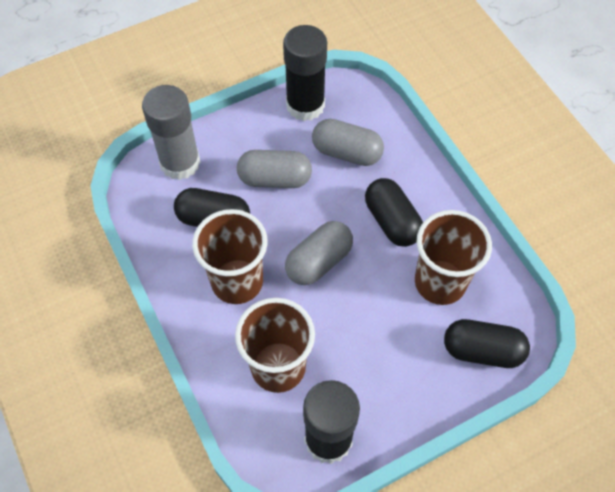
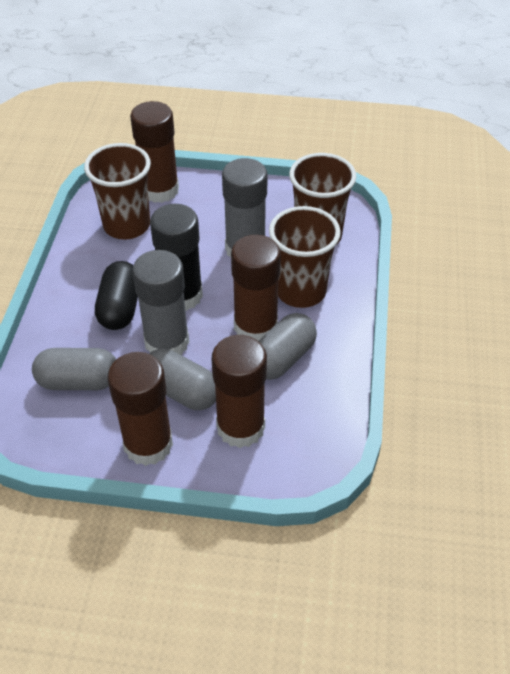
black capsule: 3 -> 1
black glue stick: 2 -> 1
brown glue stick: 0 -> 4
grey glue stick: 1 -> 2

